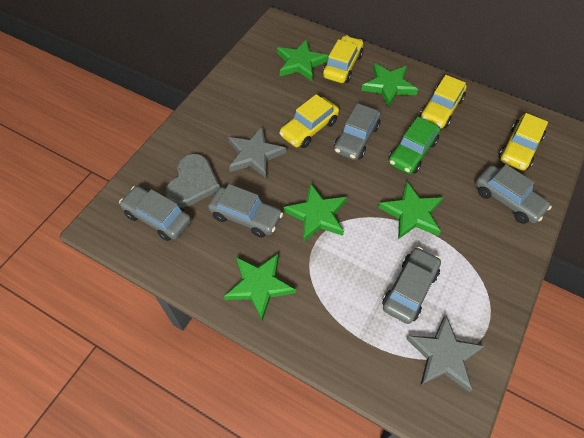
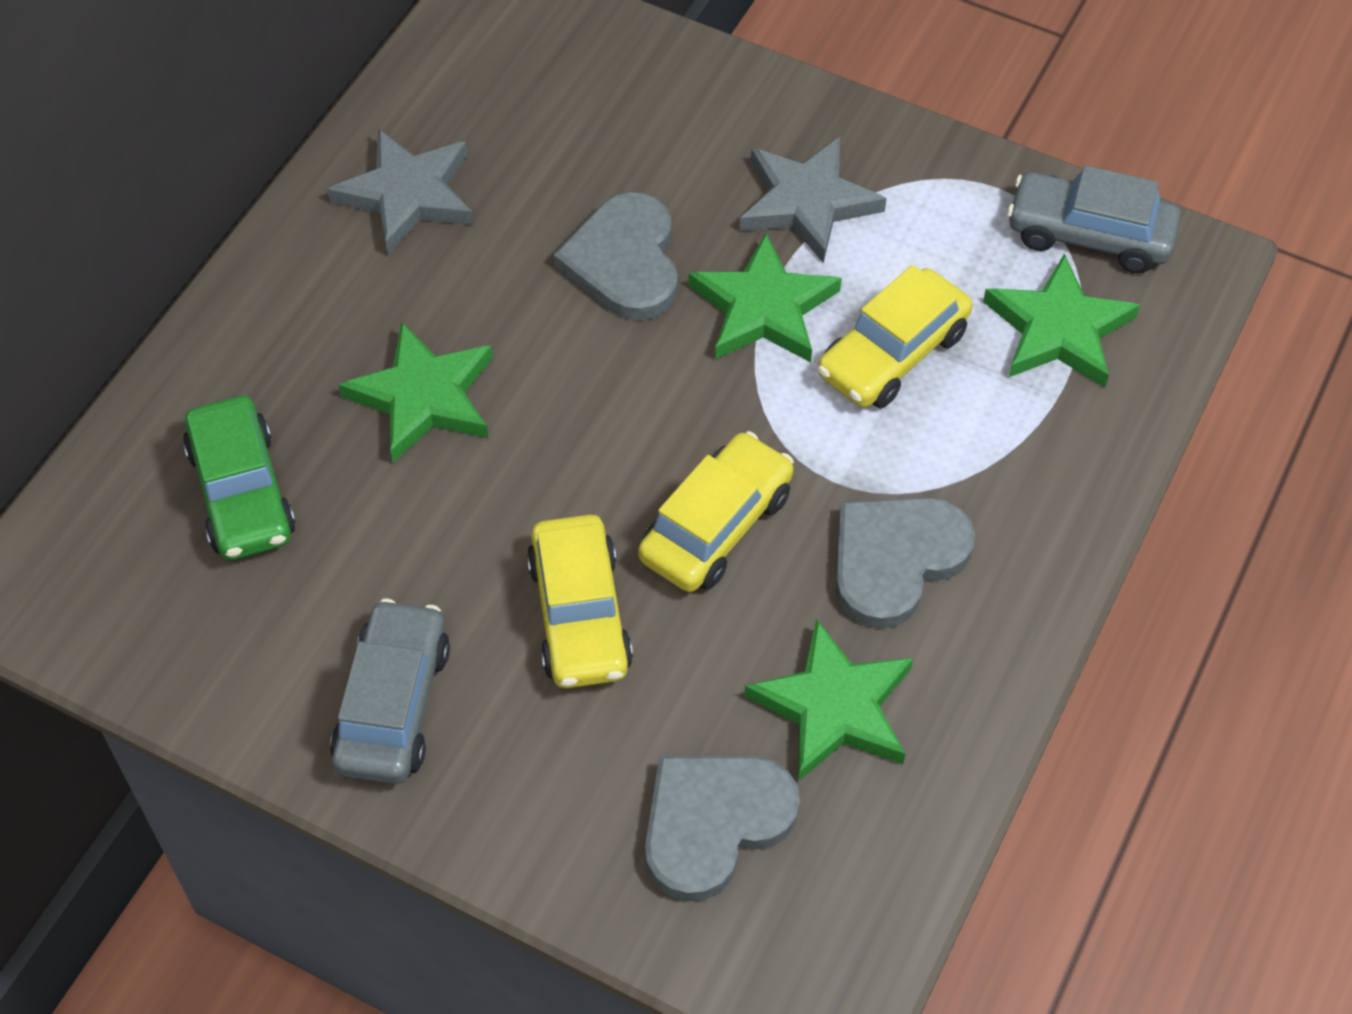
green star: 5 -> 4
grey car: 5 -> 2
grey heart: 1 -> 3
yellow car: 4 -> 3

